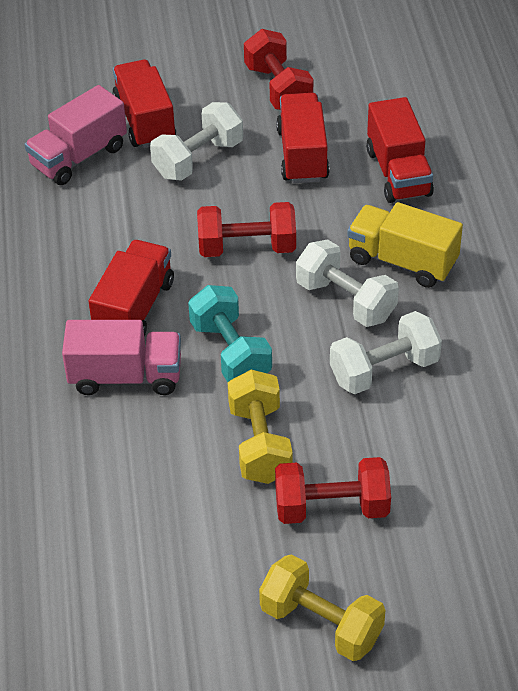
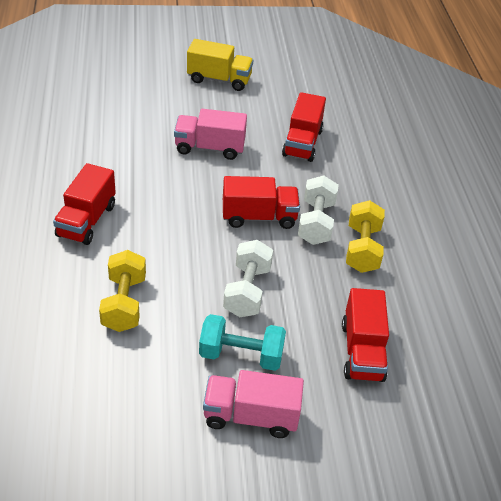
red dumbbell: 3 -> 0
white dumbbell: 3 -> 2

